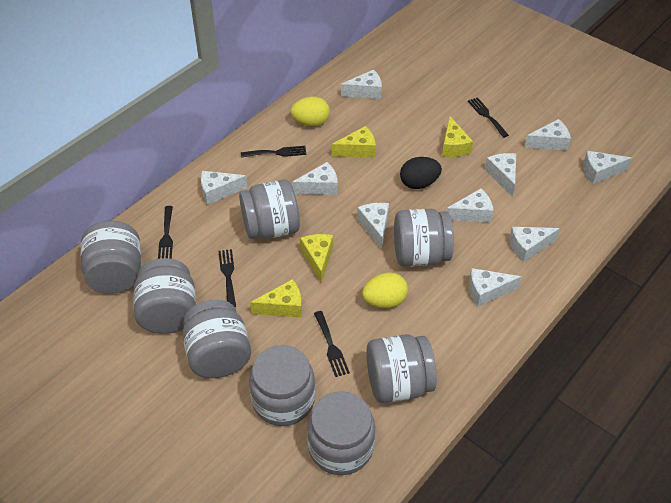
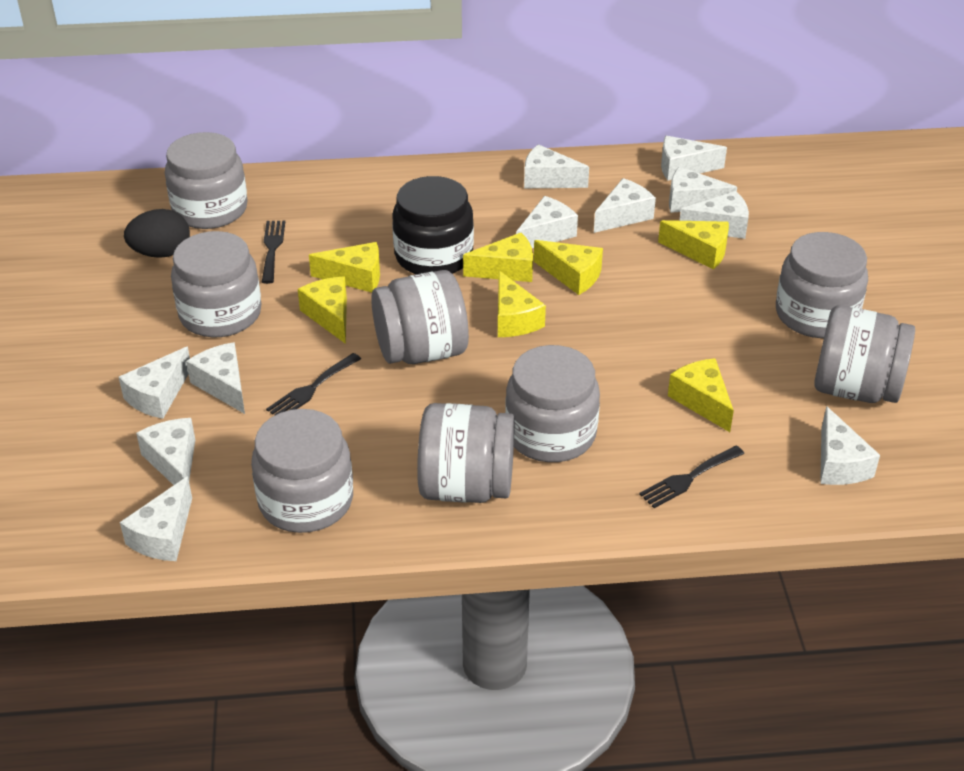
black fork: 5 -> 3
black jar: 0 -> 1
white cheese: 10 -> 11
yellow cheese: 4 -> 7
yellow egg: 2 -> 0

